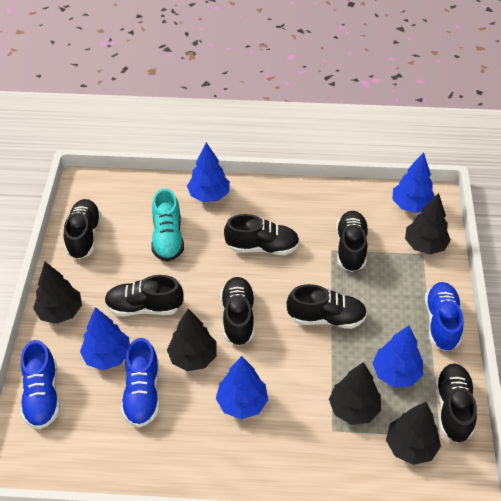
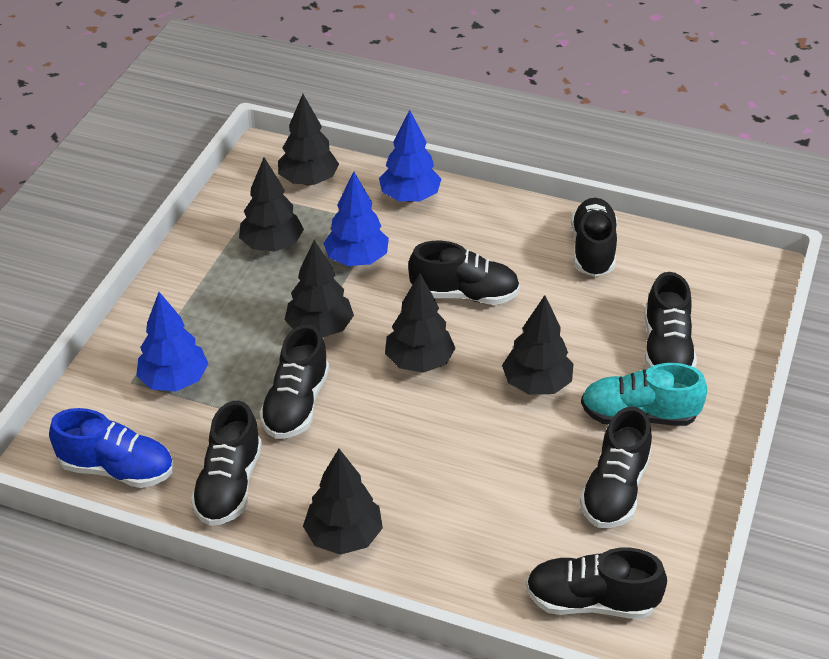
black tree: 5 -> 6
blue shoe: 3 -> 1
blue tree: 5 -> 3

